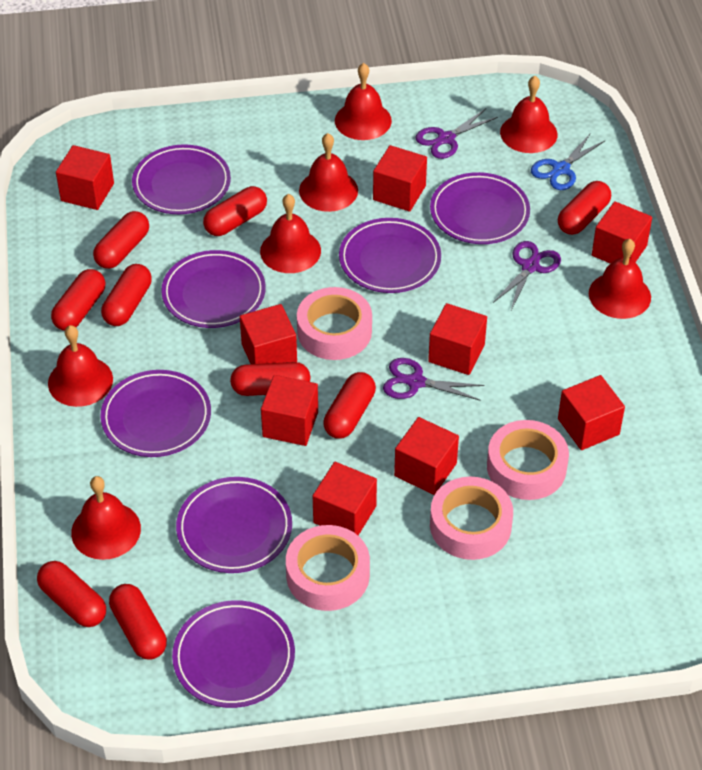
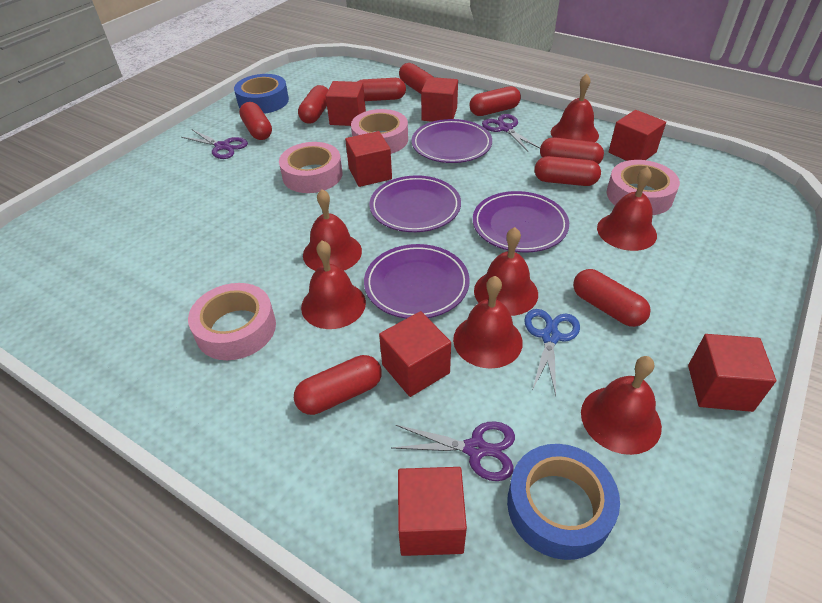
blue tape: 0 -> 2
purple plate: 7 -> 4
red cube: 9 -> 7

